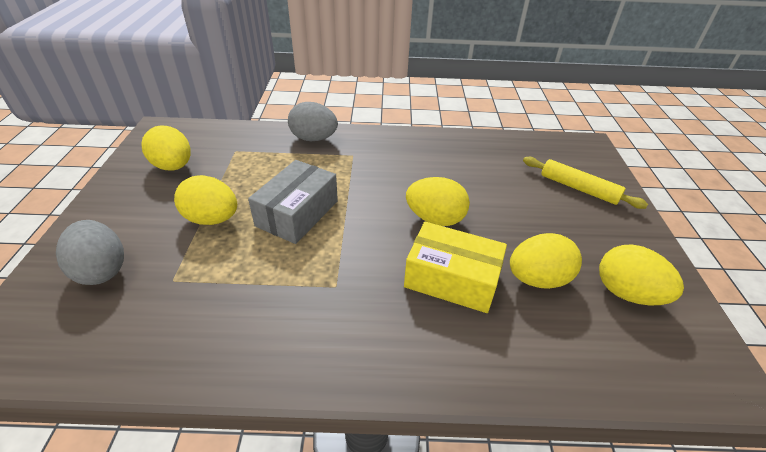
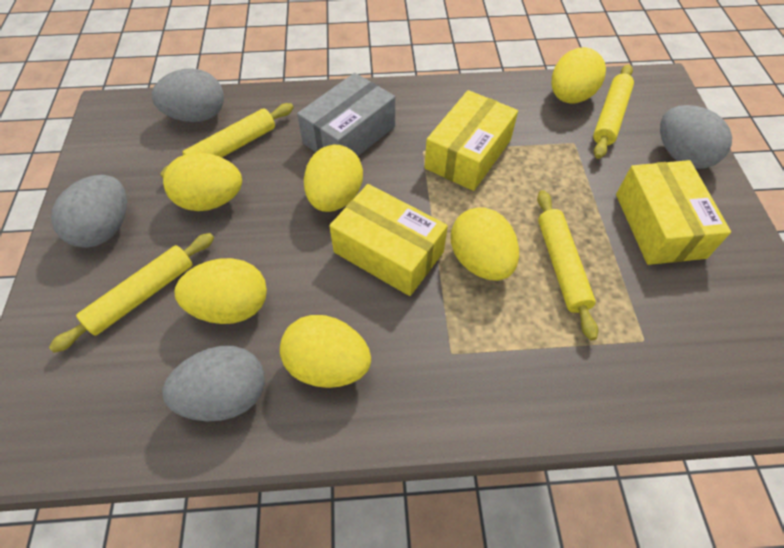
grey egg: 2 -> 4
yellow box: 1 -> 3
yellow egg: 5 -> 6
yellow rolling pin: 1 -> 4

